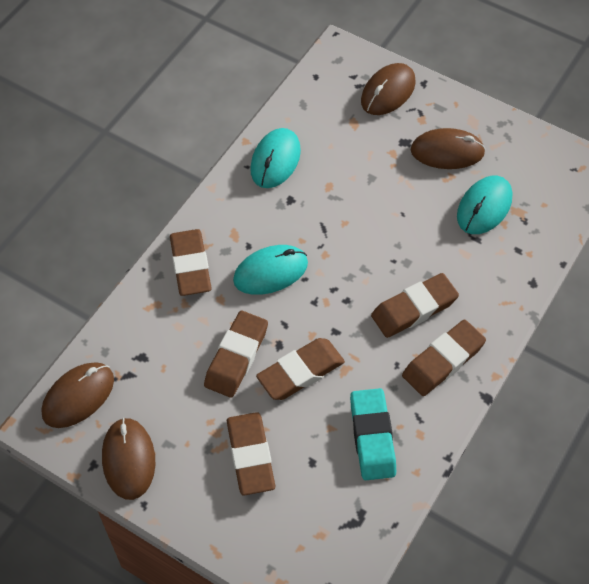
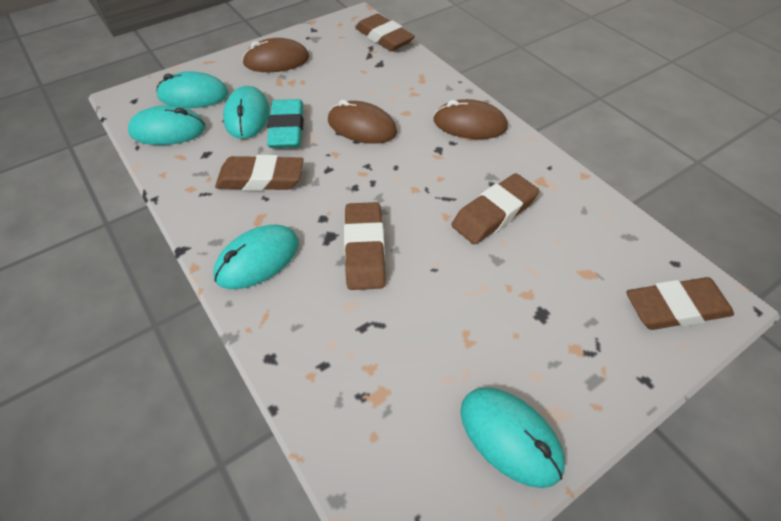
brown eraser: 6 -> 5
brown mouse: 4 -> 3
turquoise mouse: 3 -> 5

